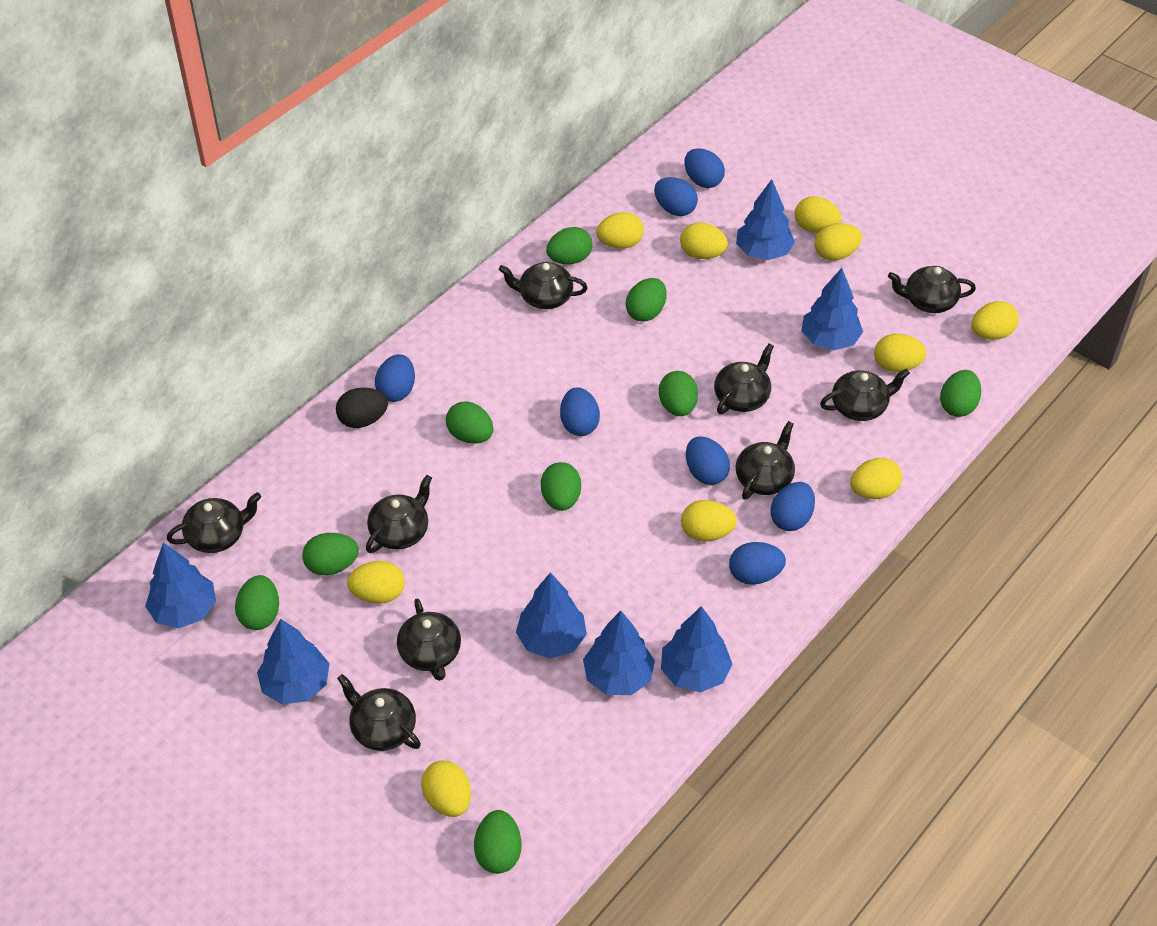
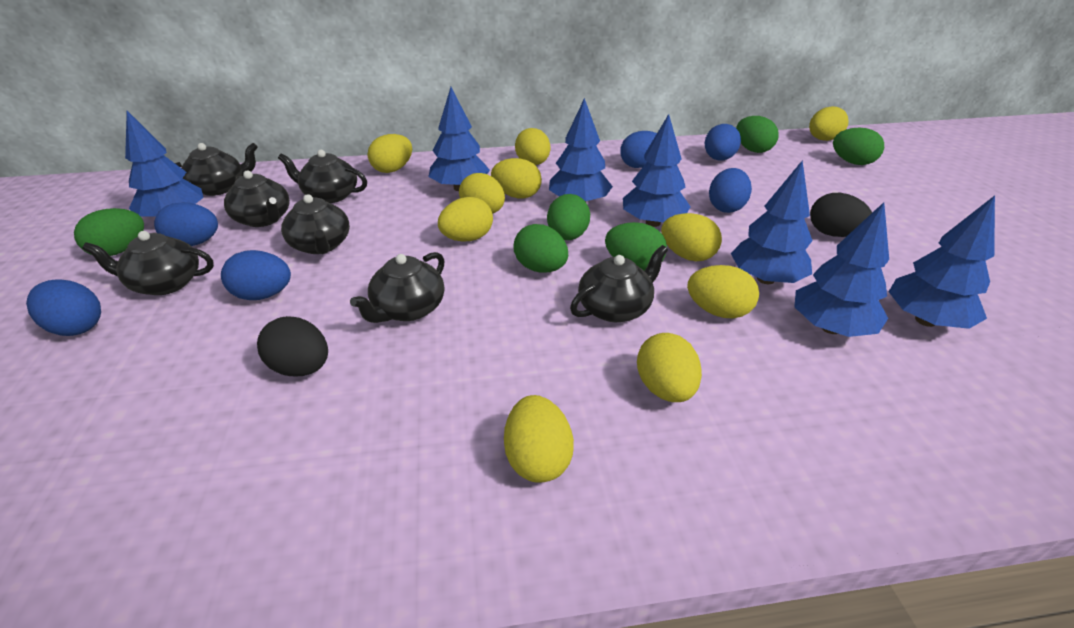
black egg: 1 -> 2
black teapot: 9 -> 7
blue egg: 7 -> 6
green egg: 9 -> 6

